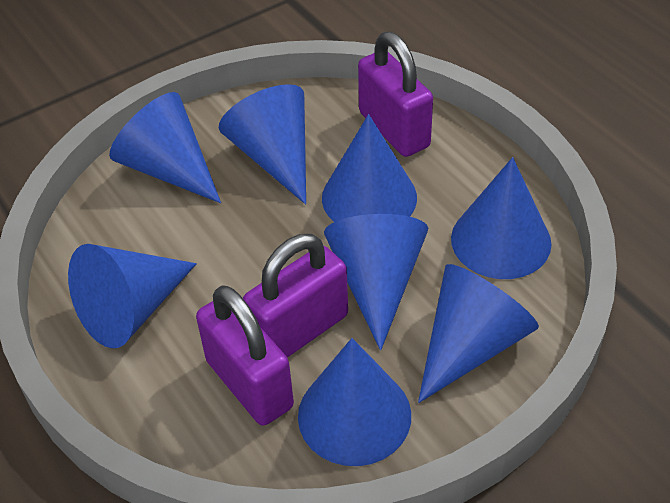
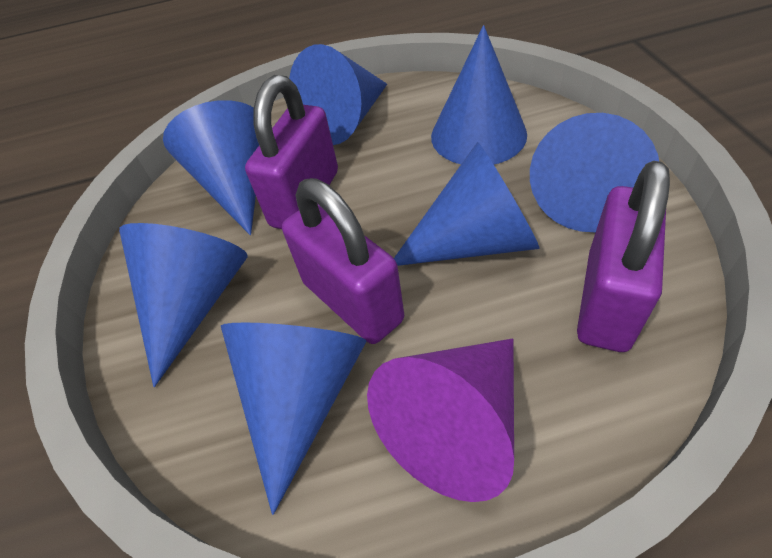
blue cone: 8 -> 7
purple cone: 0 -> 1

